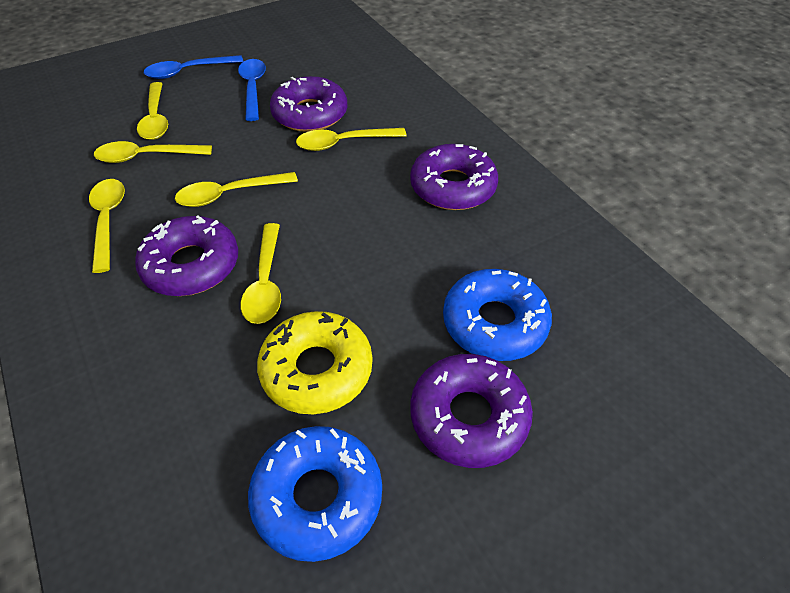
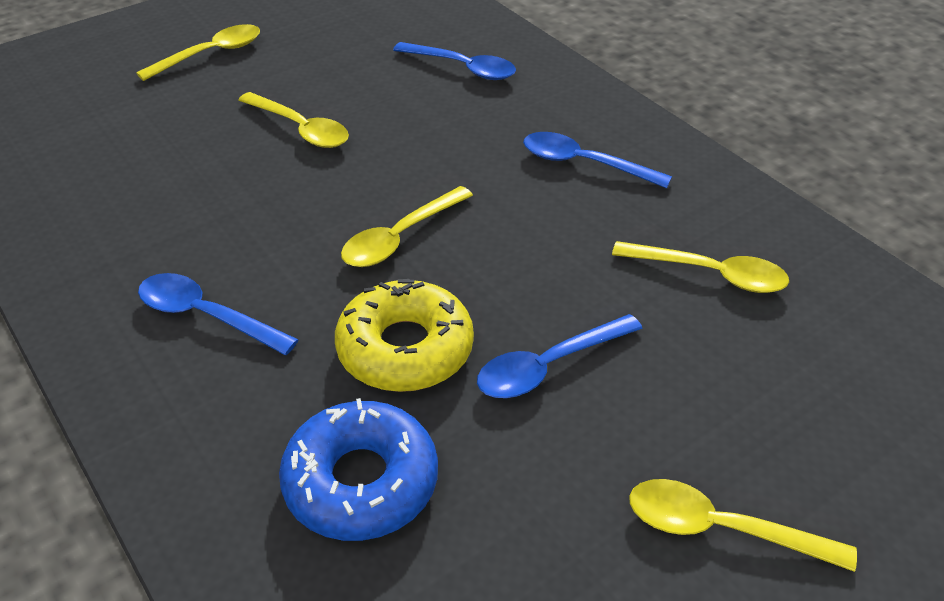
blue donut: 2 -> 1
blue spoon: 2 -> 4
purple donut: 4 -> 0
yellow spoon: 6 -> 5

